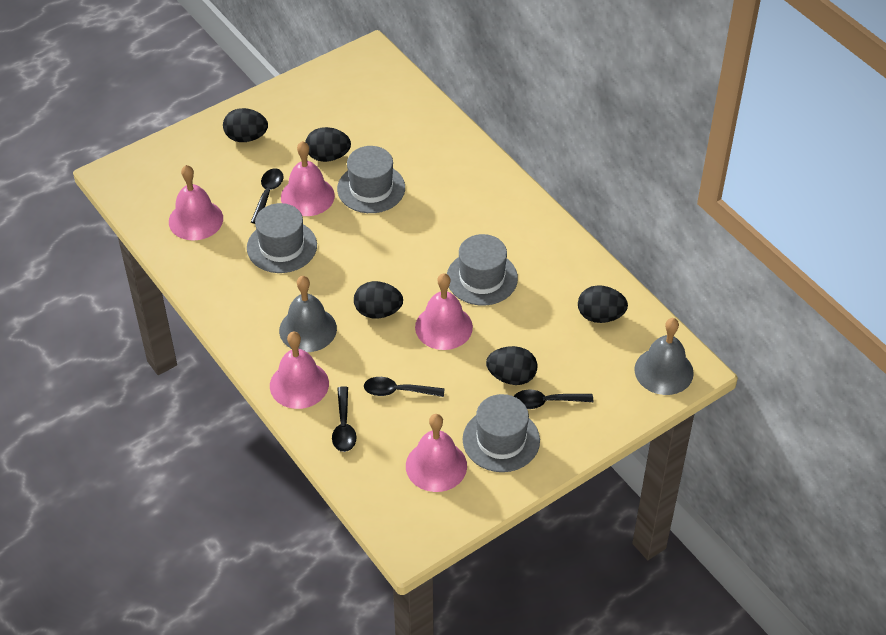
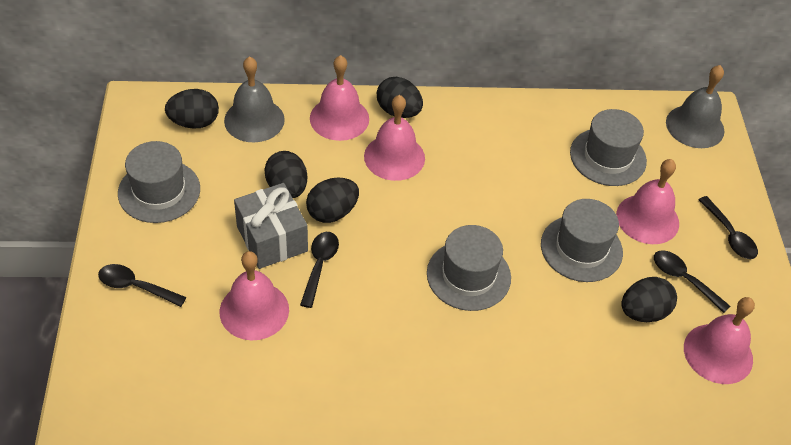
grey gift: 0 -> 1

